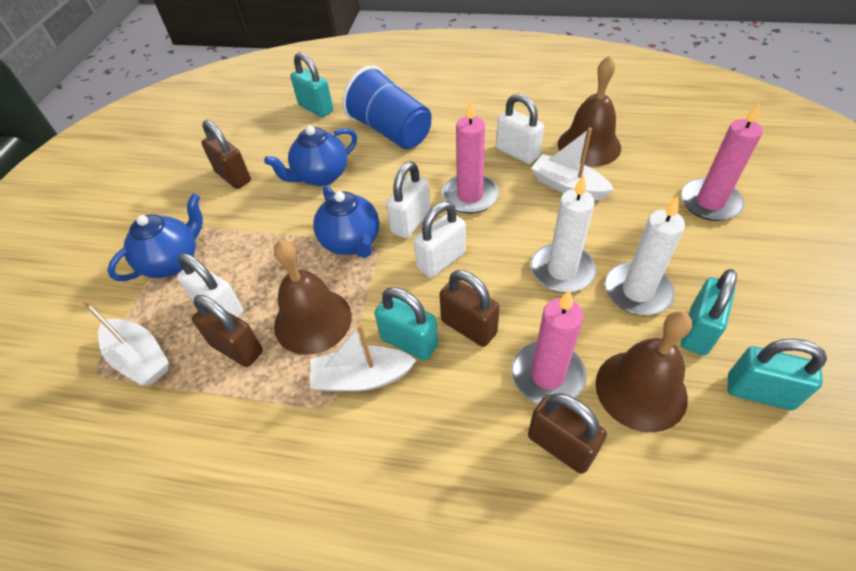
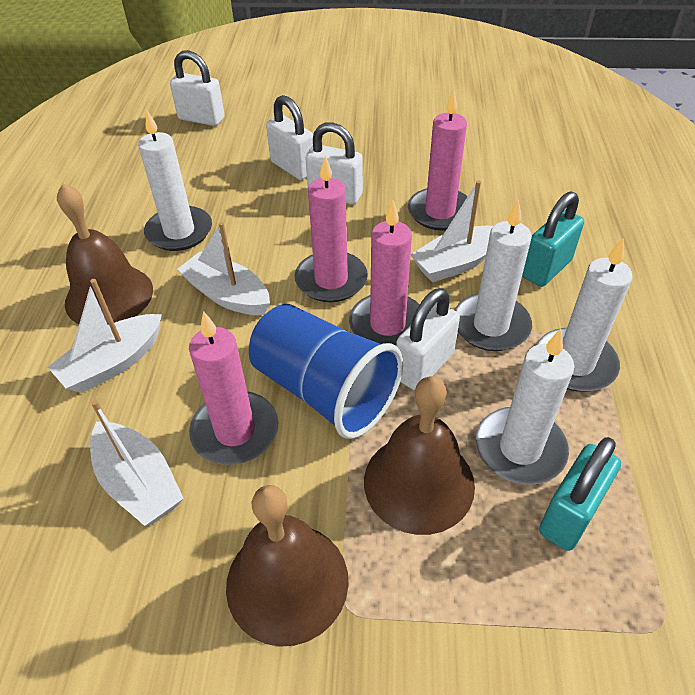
blue teapot: 3 -> 0
brown padlock: 4 -> 0
pink candle: 3 -> 4
turquoise padlock: 4 -> 2
white boat: 3 -> 4
white candle: 2 -> 4

